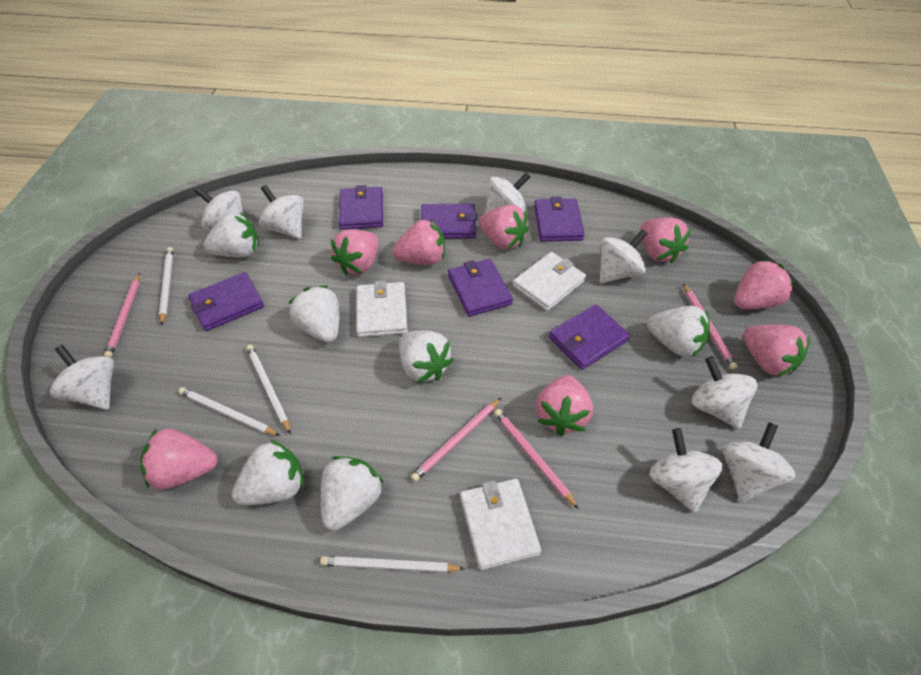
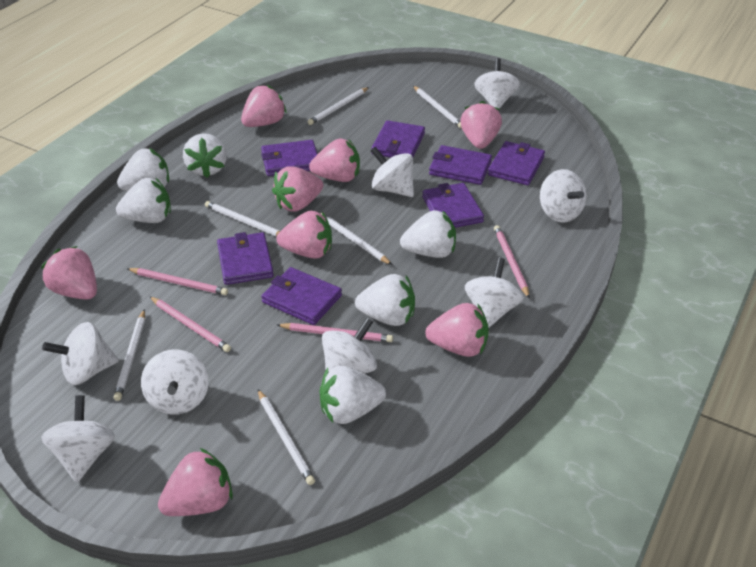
purple wallet: 6 -> 7
white pencil: 4 -> 6
white wallet: 3 -> 0

